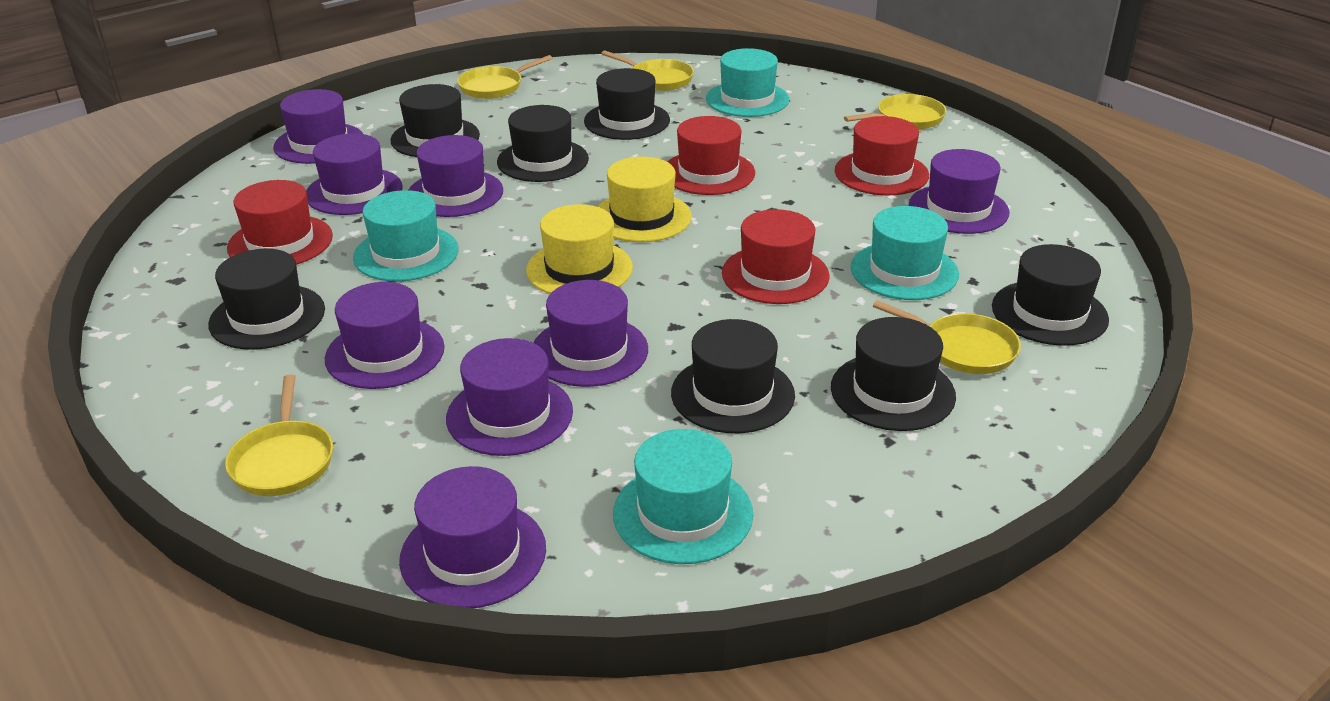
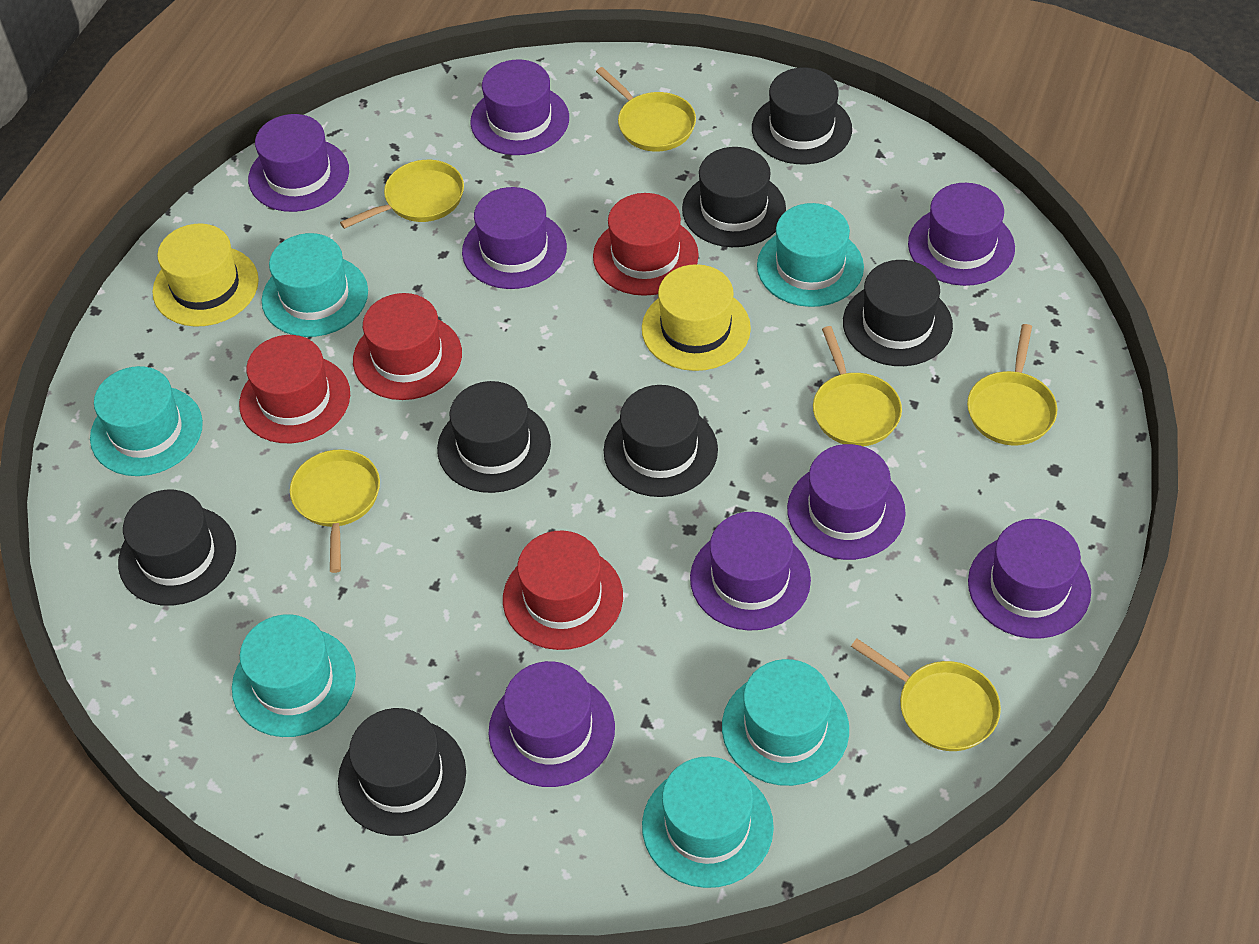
turquoise hat: 4 -> 6
yellow pan: 5 -> 6

